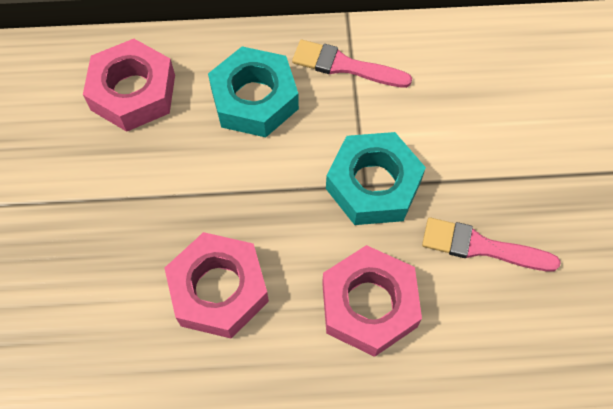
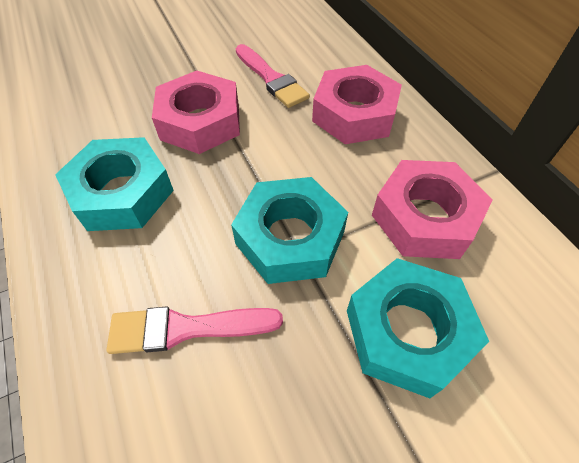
turquoise nut: 2 -> 3

